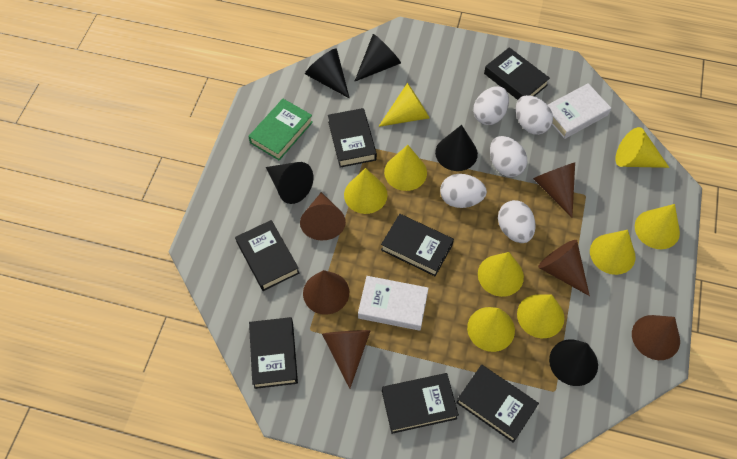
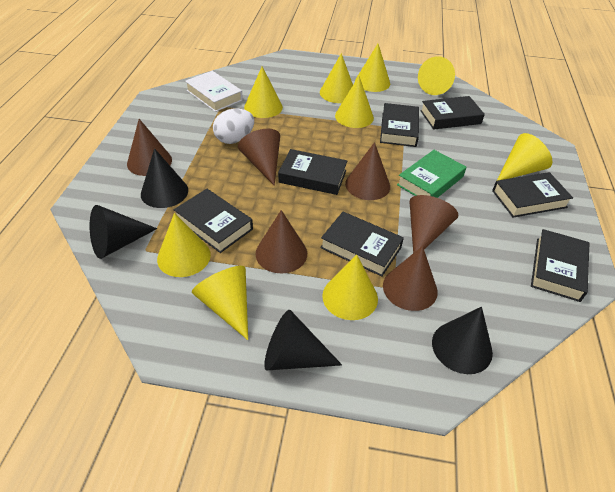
black cone: 5 -> 4
white book: 2 -> 1
white egg: 5 -> 1

